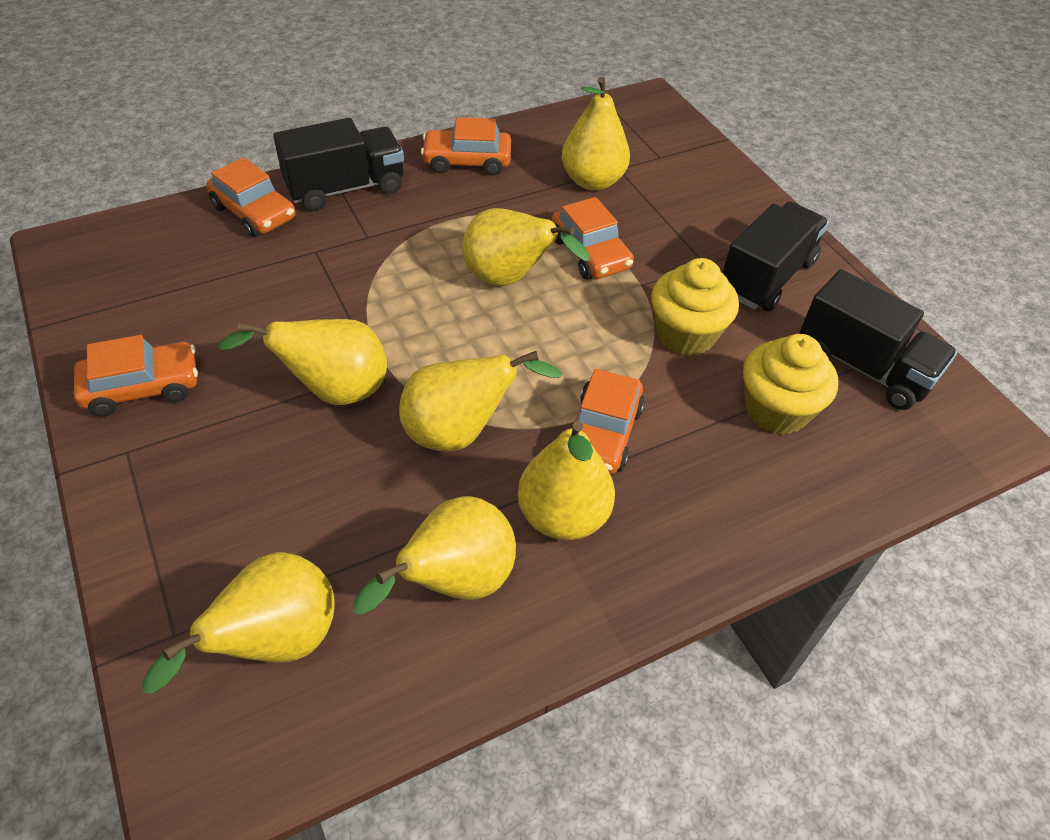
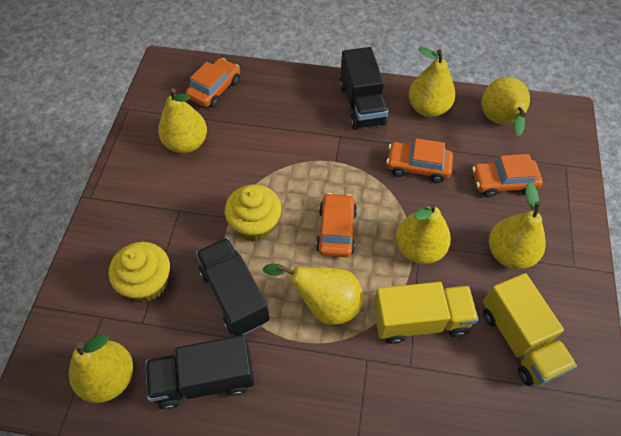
orange car: 5 -> 4
yellow truck: 0 -> 2

